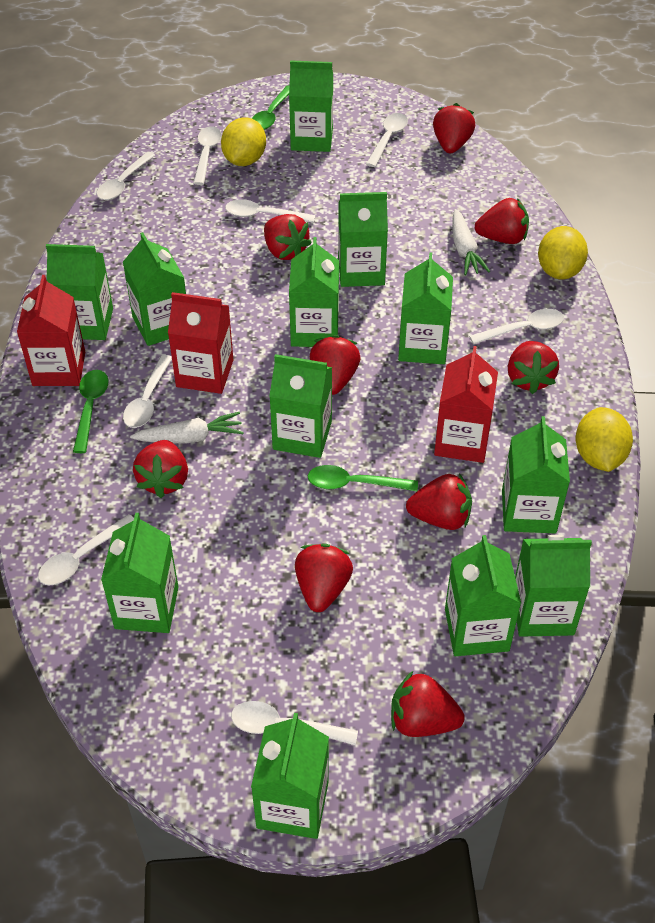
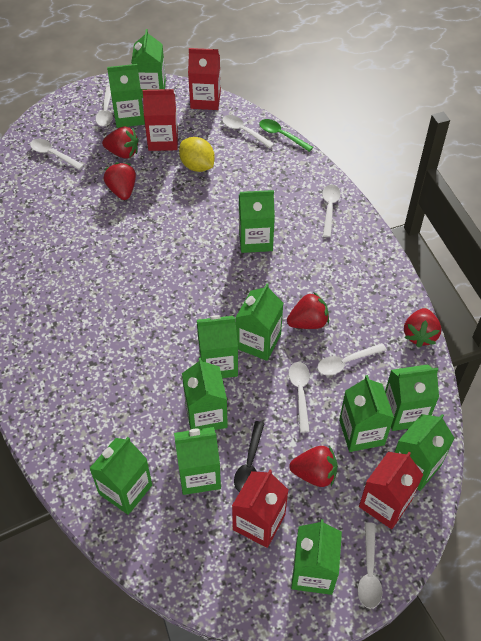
black spoon: 0 -> 1
green spoon: 3 -> 1
red carton: 3 -> 4
red strawberry: 9 -> 5
white carrot: 2 -> 0
white spoon: 8 -> 7
yellow lemon: 3 -> 1

